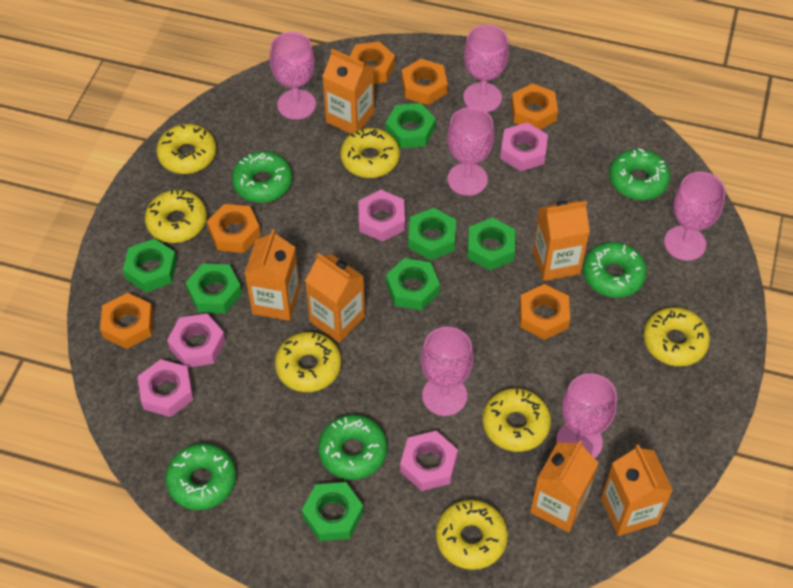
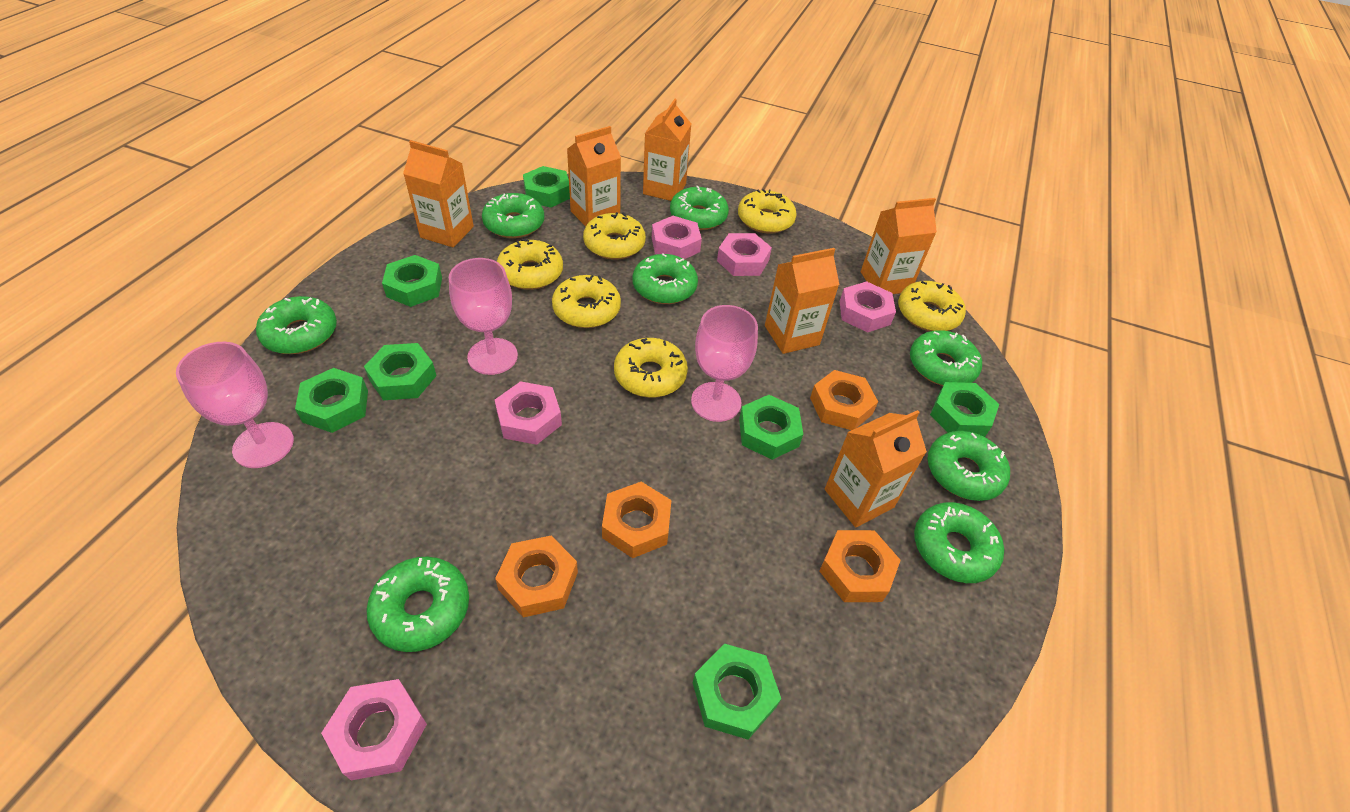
green donut: 5 -> 8
orange nut: 6 -> 4
pink goblet: 6 -> 3
yellow donut: 7 -> 6

